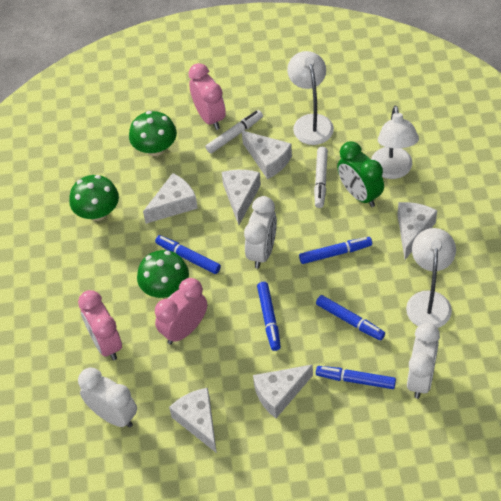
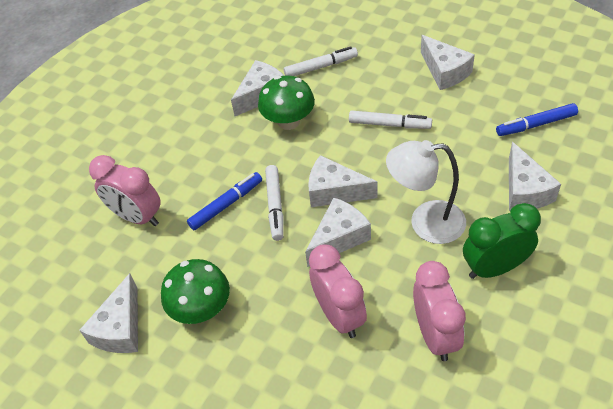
blue marker: 5 -> 2
green mushroom: 3 -> 2
white clock: 3 -> 0
white lamp: 3 -> 1
white marker: 2 -> 3

